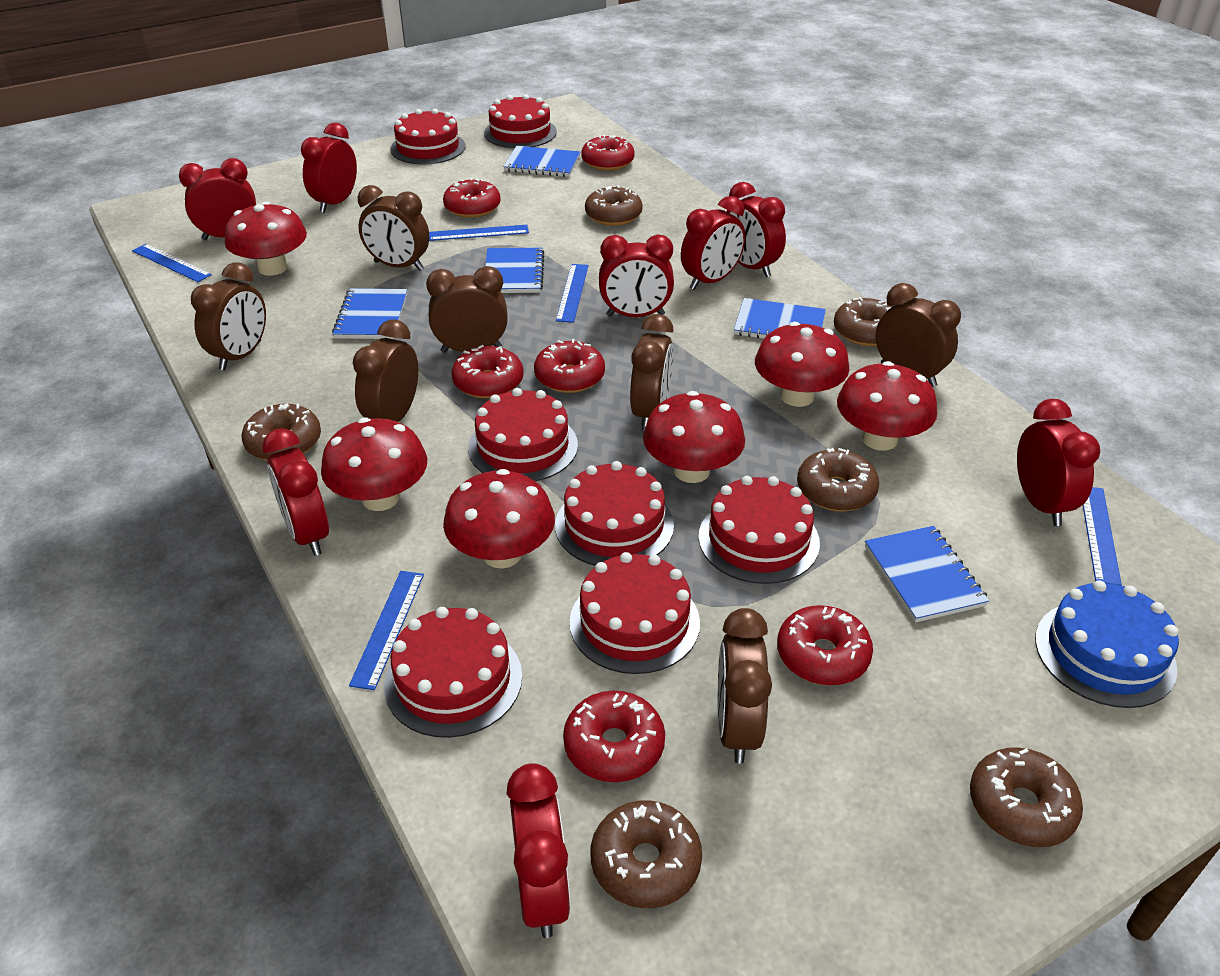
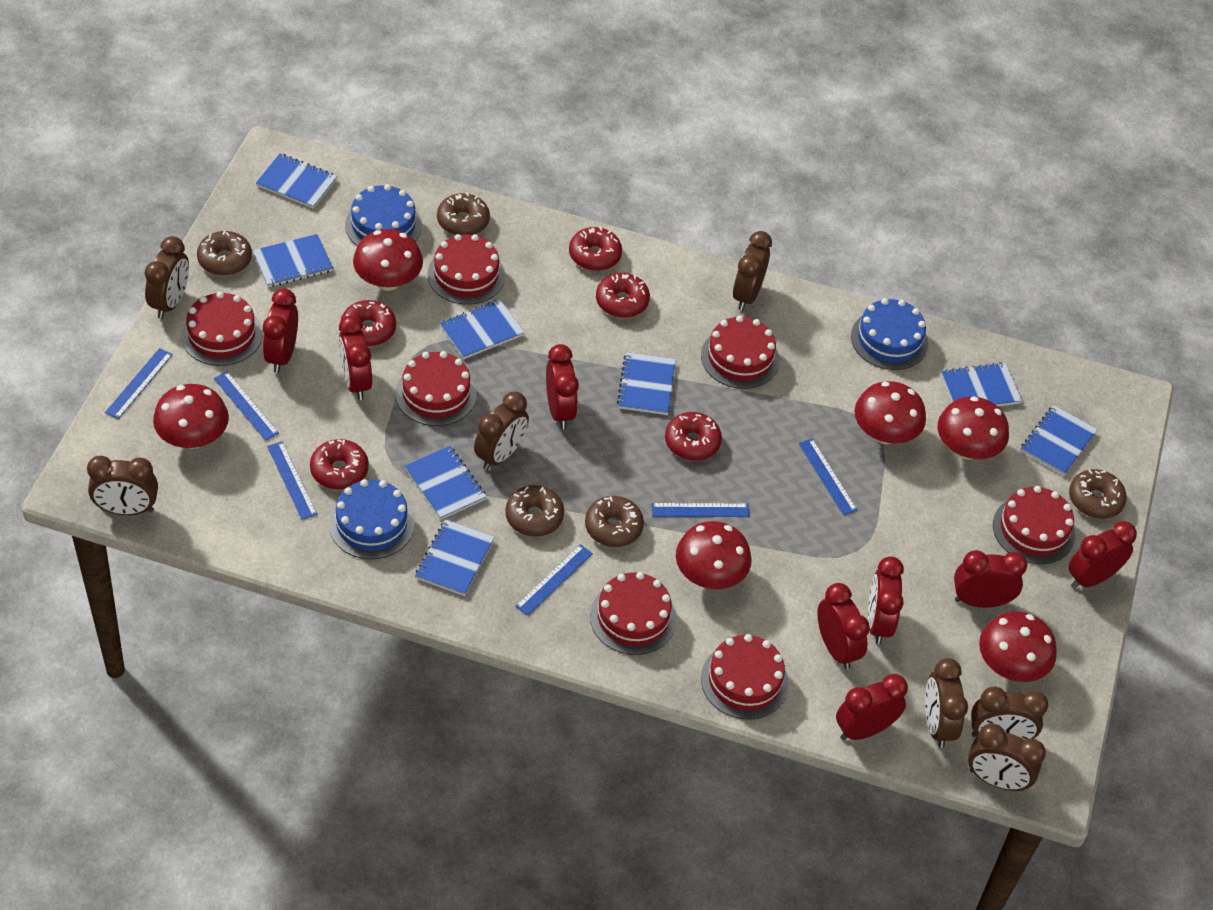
blue cake: 1 -> 3
blue notebook: 5 -> 8
blue ruler: 5 -> 6
brown donut: 6 -> 5
red donut: 6 -> 5

